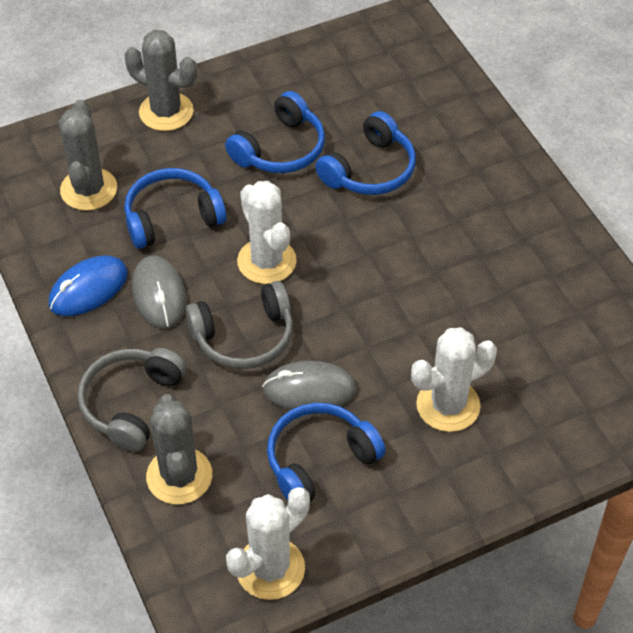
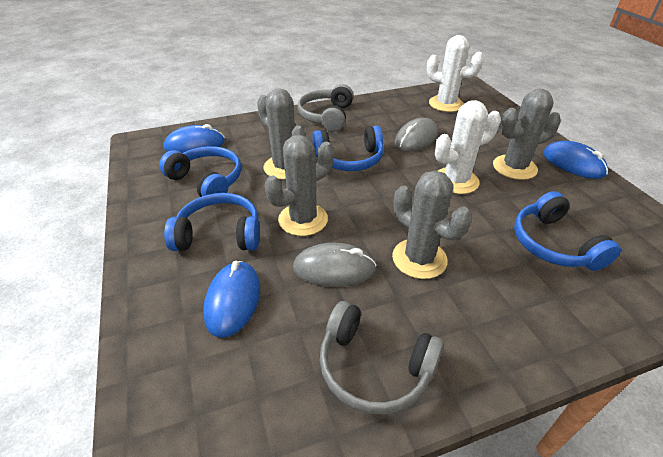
blue mouse: 1 -> 3
grey cactus: 3 -> 4
white cactus: 3 -> 2

